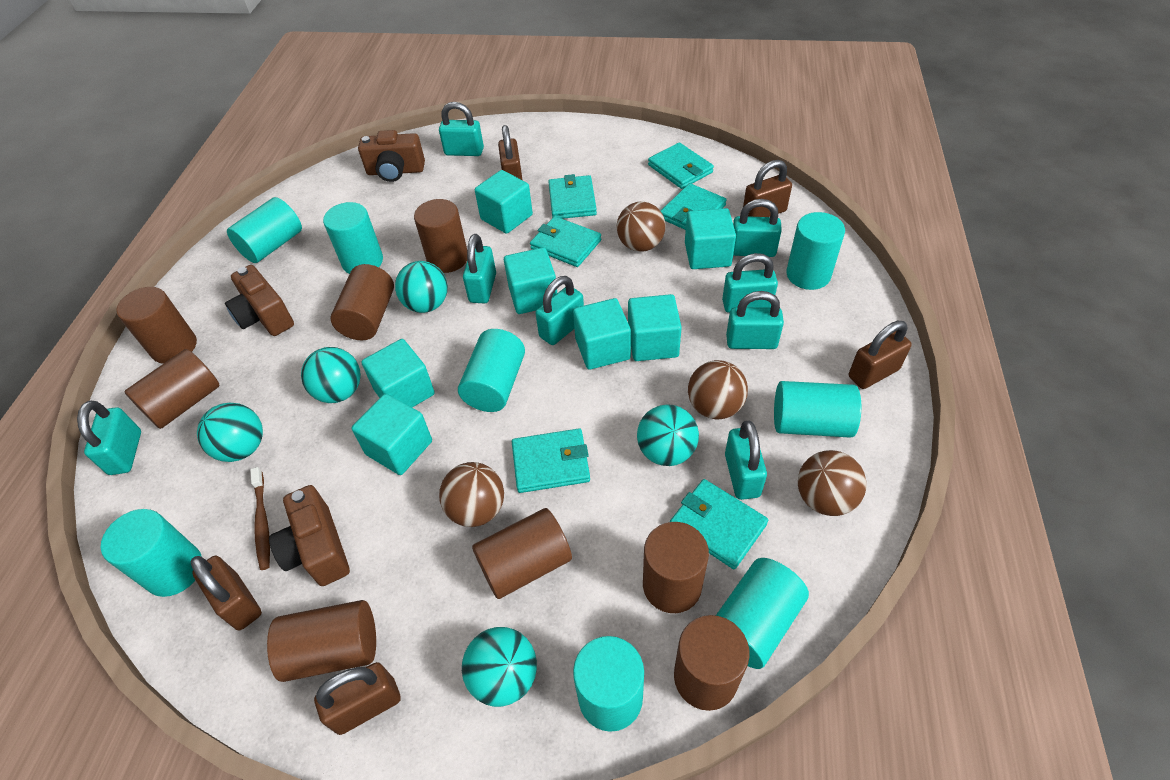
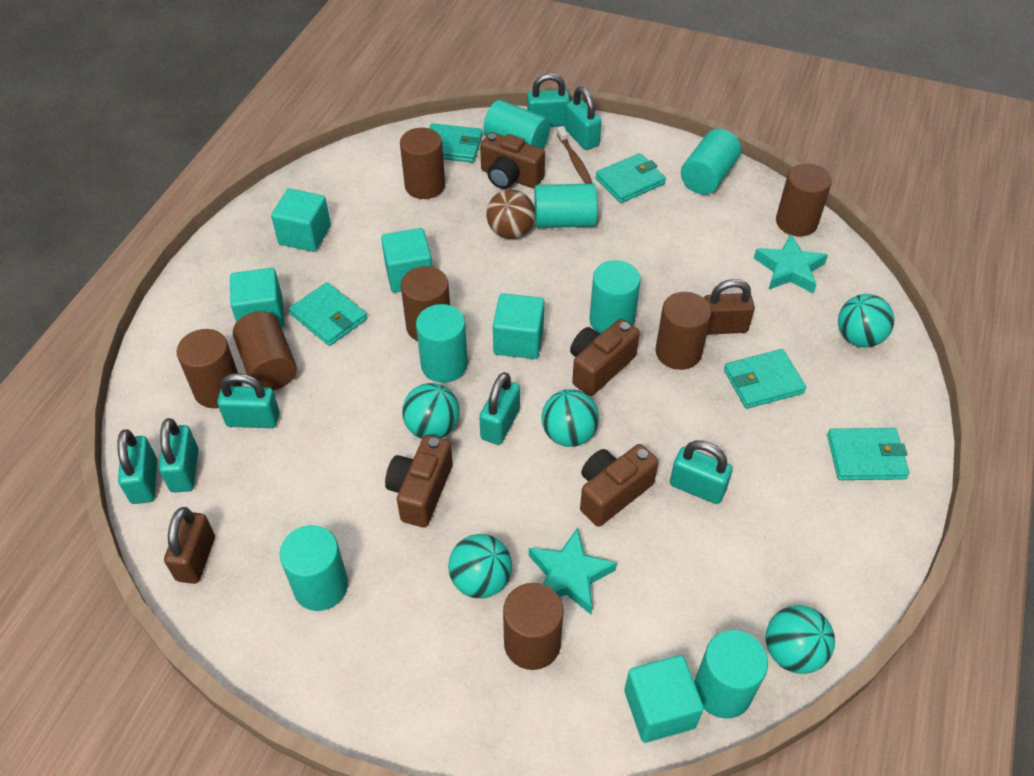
brown ball: 4 -> 1
brown camera: 3 -> 4
brown cylinder: 8 -> 7
brown padlock: 5 -> 2
turquoise cube: 7 -> 5
turquoise cylinder: 8 -> 7
turquoise padlock: 8 -> 7
turquoise star: 0 -> 2
turquoise wallet: 6 -> 5

